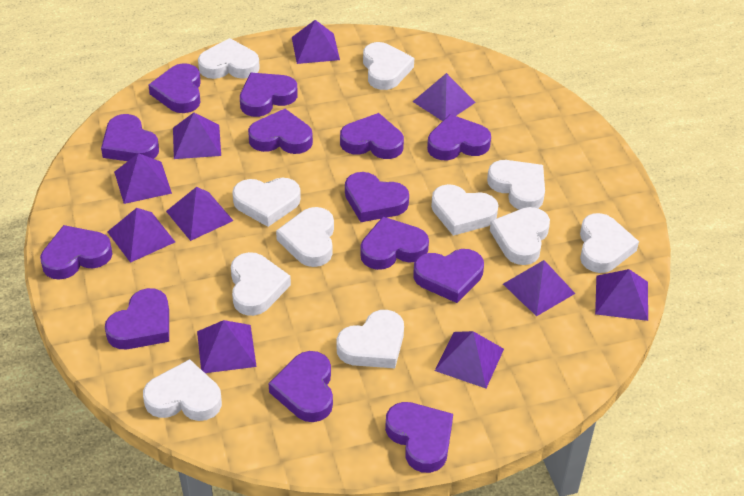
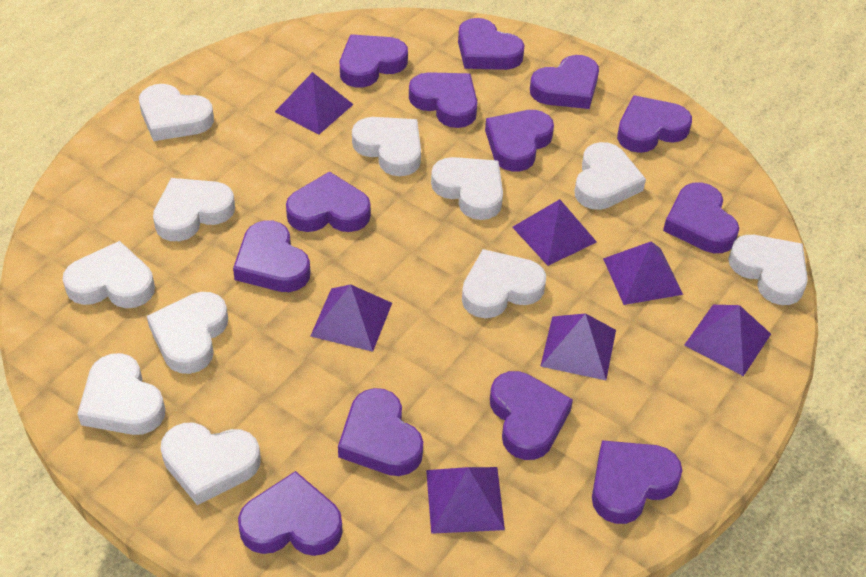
purple pyramid: 10 -> 7

